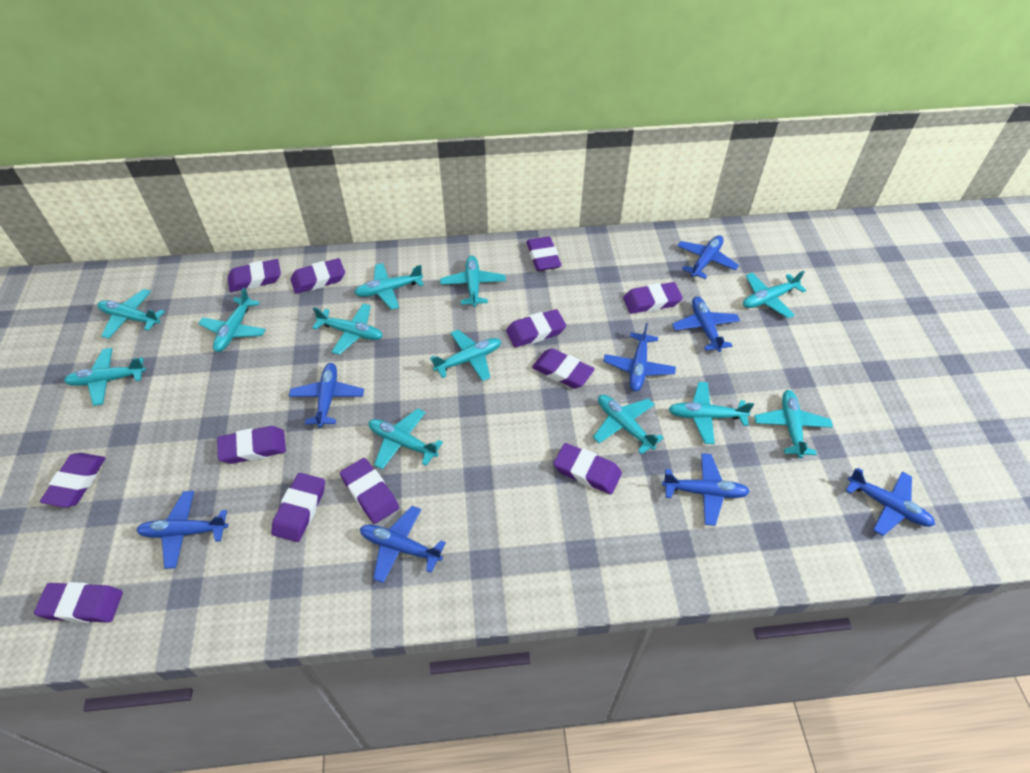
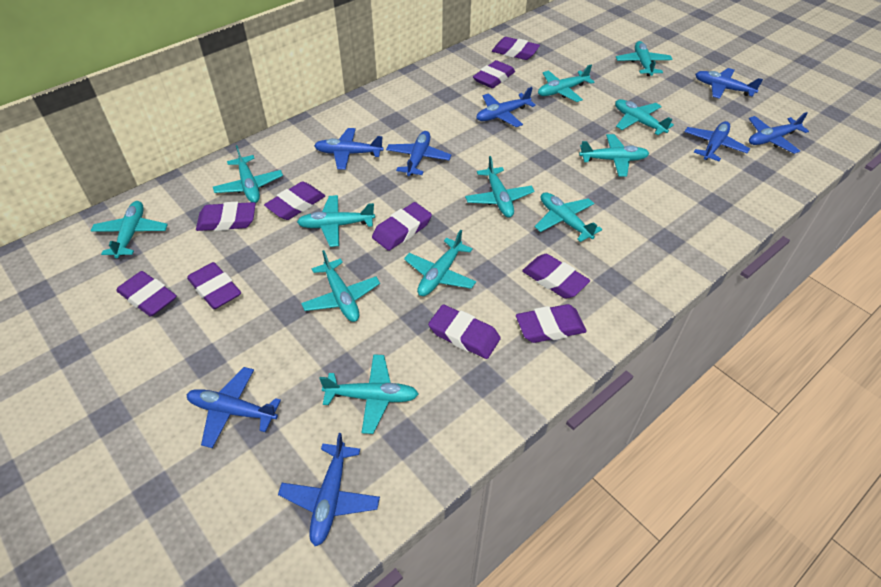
purple eraser: 12 -> 10

